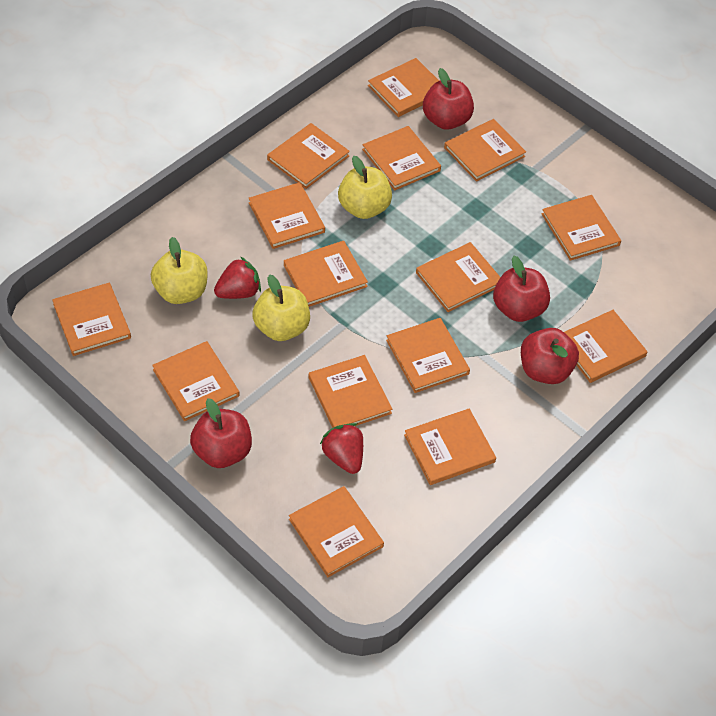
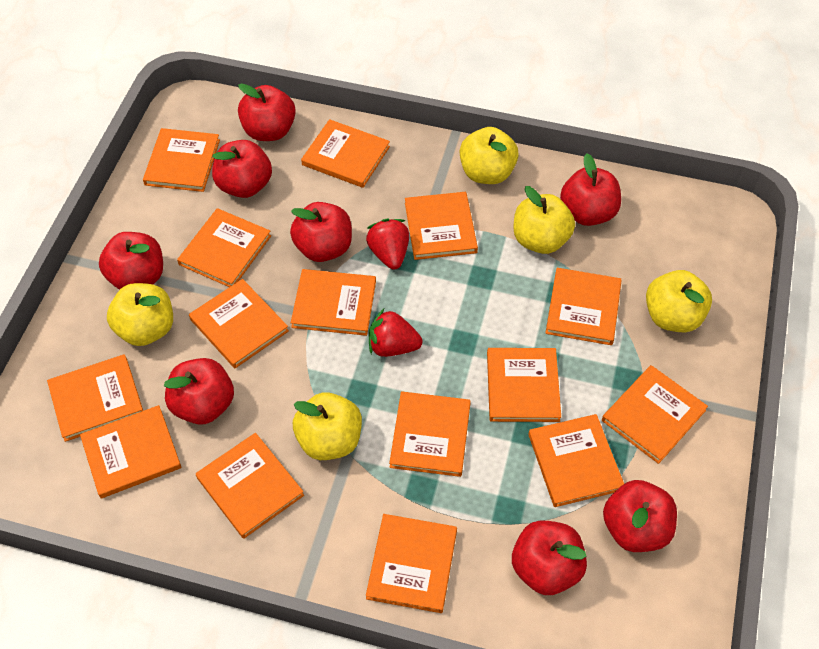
red apple: 4 -> 8
yellow apple: 3 -> 5

